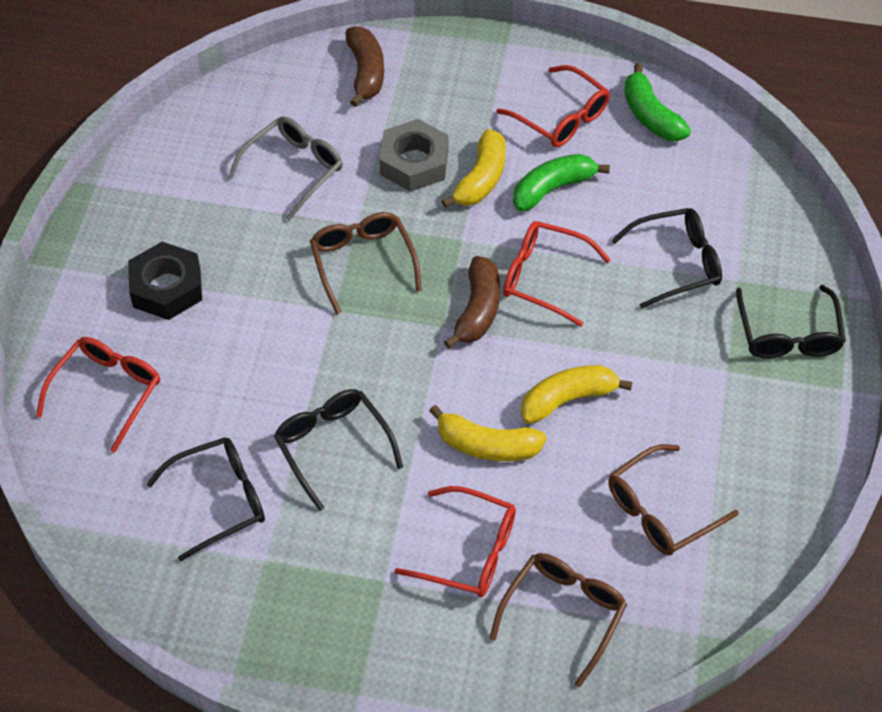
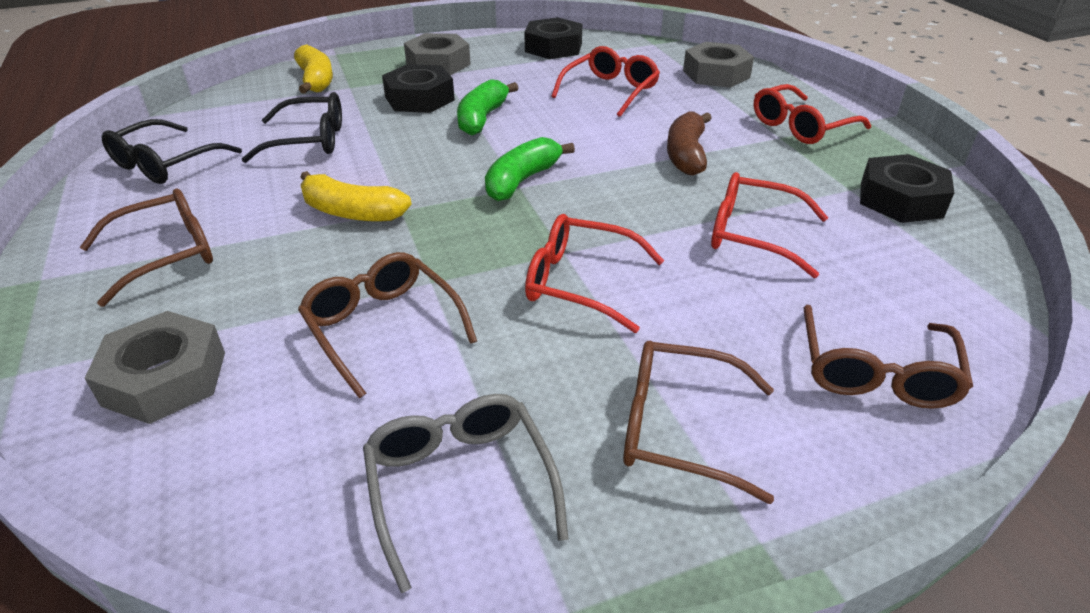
black glasses: 4 -> 2
black nut: 1 -> 3
brown banana: 2 -> 1
brown glasses: 3 -> 4
grey nut: 1 -> 3
yellow banana: 3 -> 2

